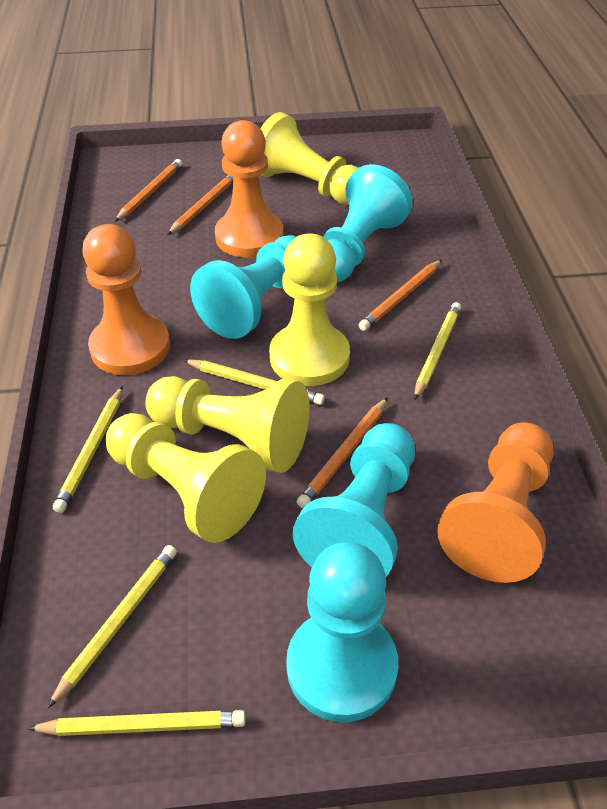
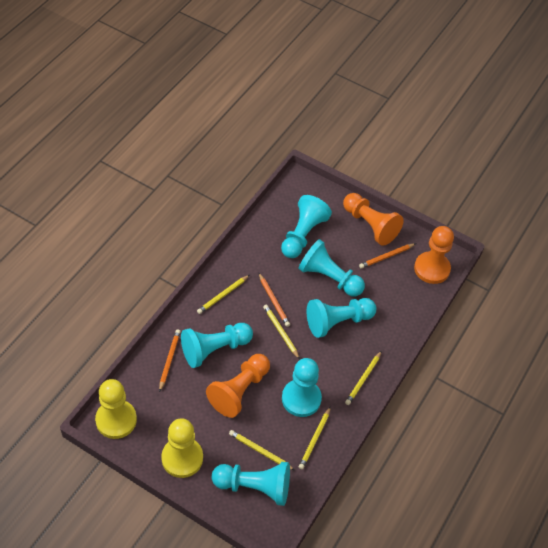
orange pencil: 4 -> 3
turquoise pawn: 4 -> 6
yellow pawn: 4 -> 2

